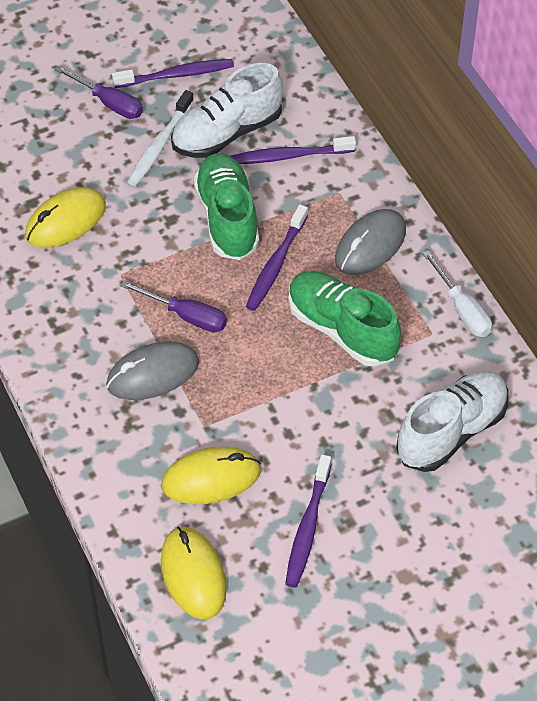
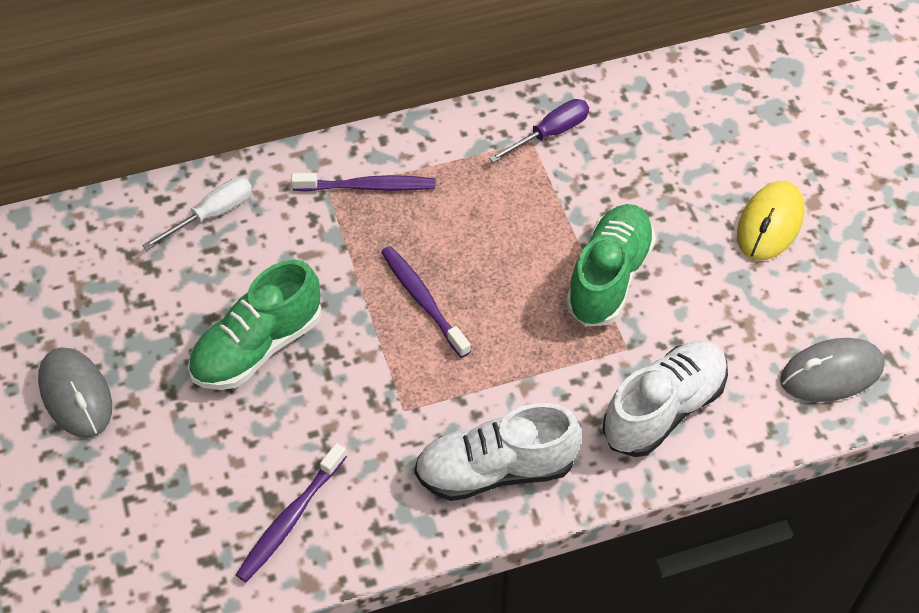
purple screwdriver: 2 -> 1
purple toothbrush: 4 -> 3
white toothbrush: 1 -> 0
yellow mouse: 3 -> 1

